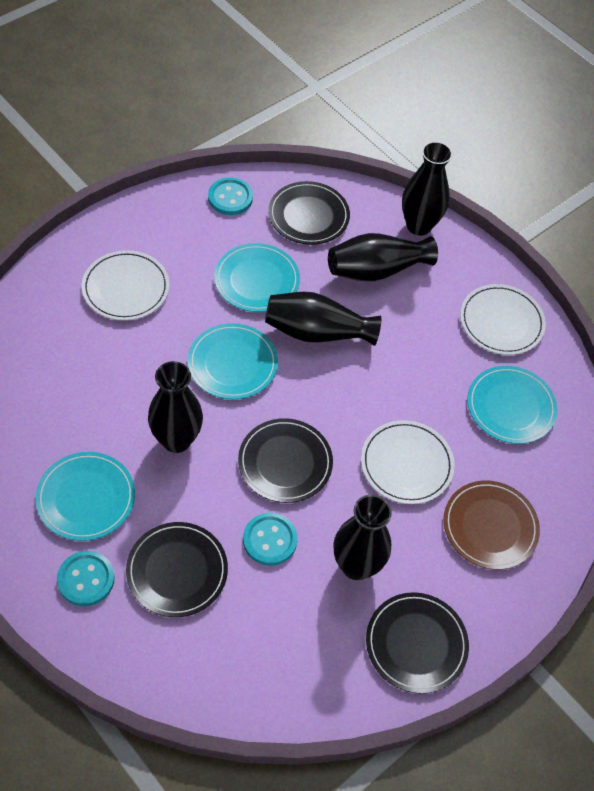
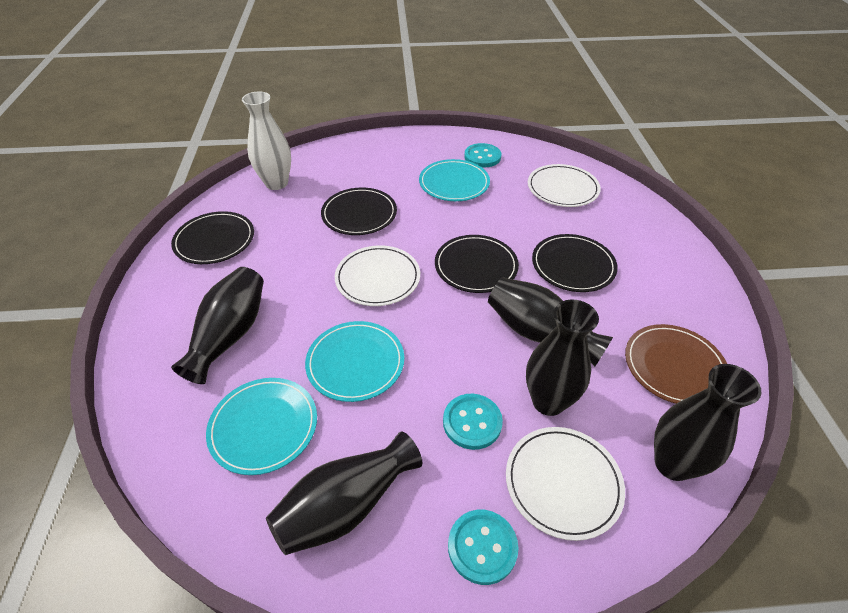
turquoise plate: 4 -> 3
white vase: 0 -> 1

